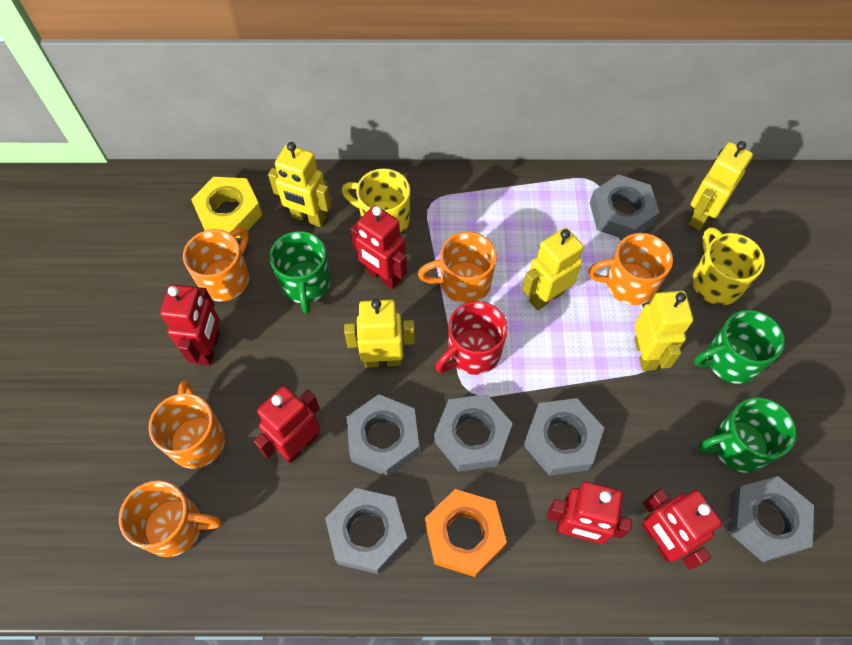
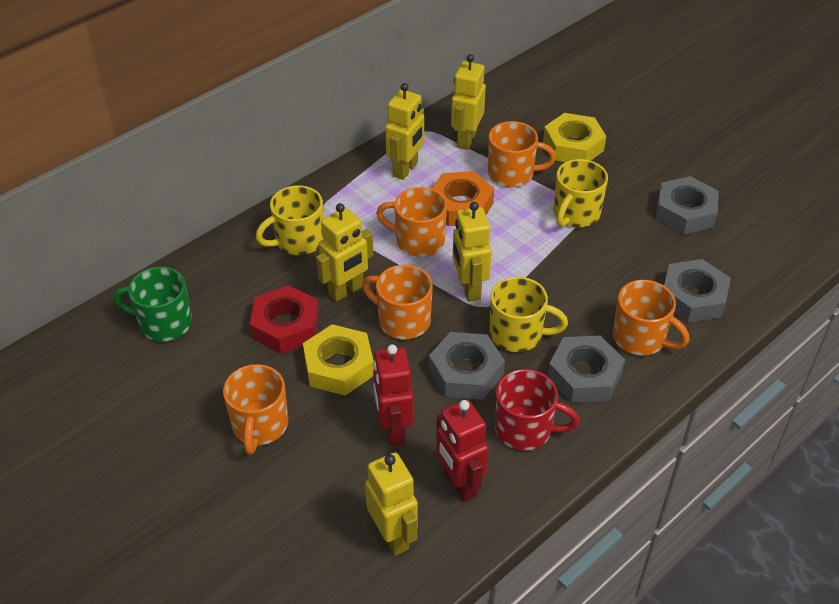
green mug: 3 -> 1
grey nut: 6 -> 4
red nut: 0 -> 1
red robot: 5 -> 2
yellow mug: 2 -> 3
yellow nut: 1 -> 2

